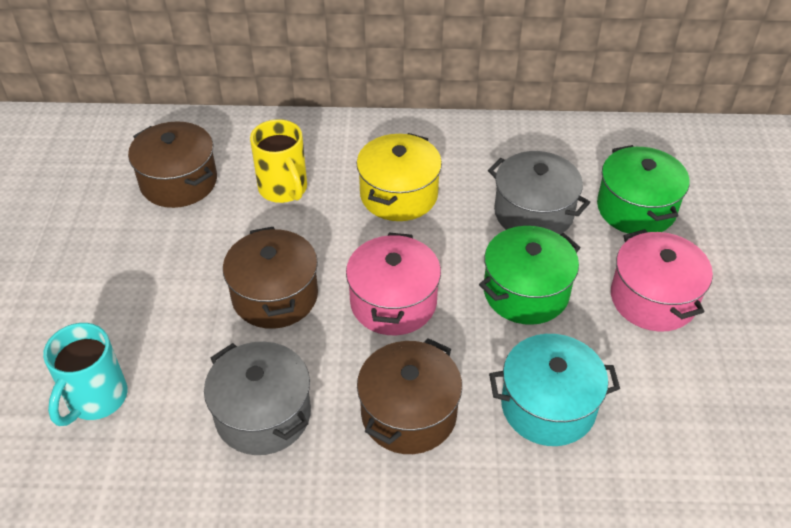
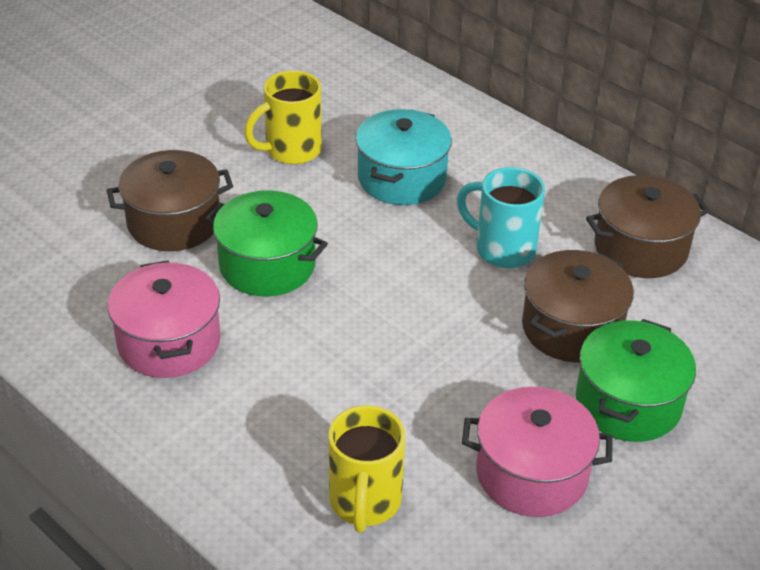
grey pot: 2 -> 0
yellow mug: 1 -> 2
yellow pot: 1 -> 0

